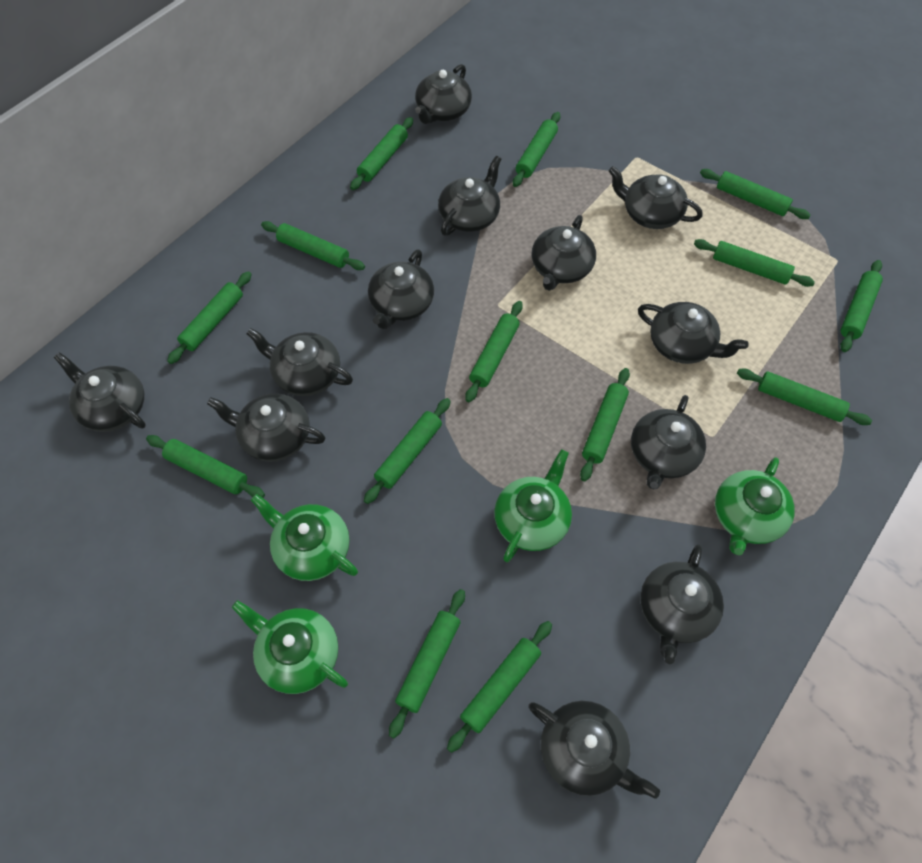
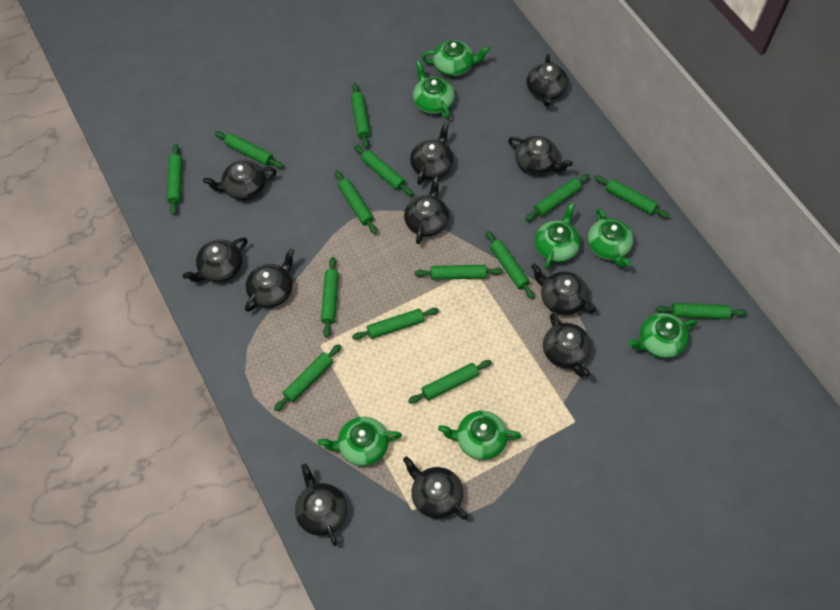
black teapot: 12 -> 11
green teapot: 4 -> 7

